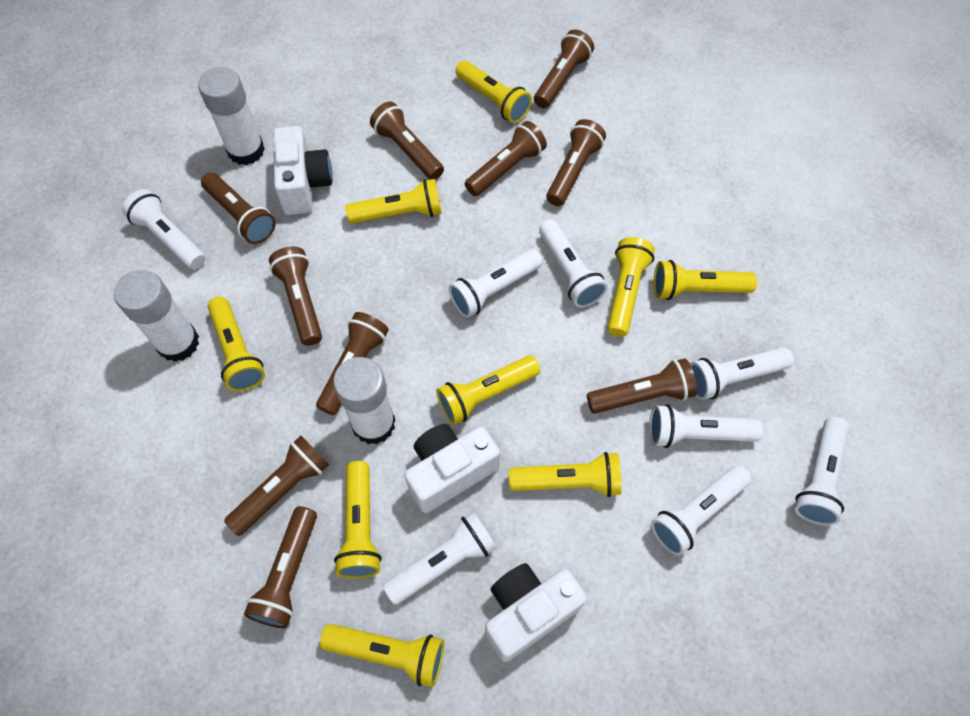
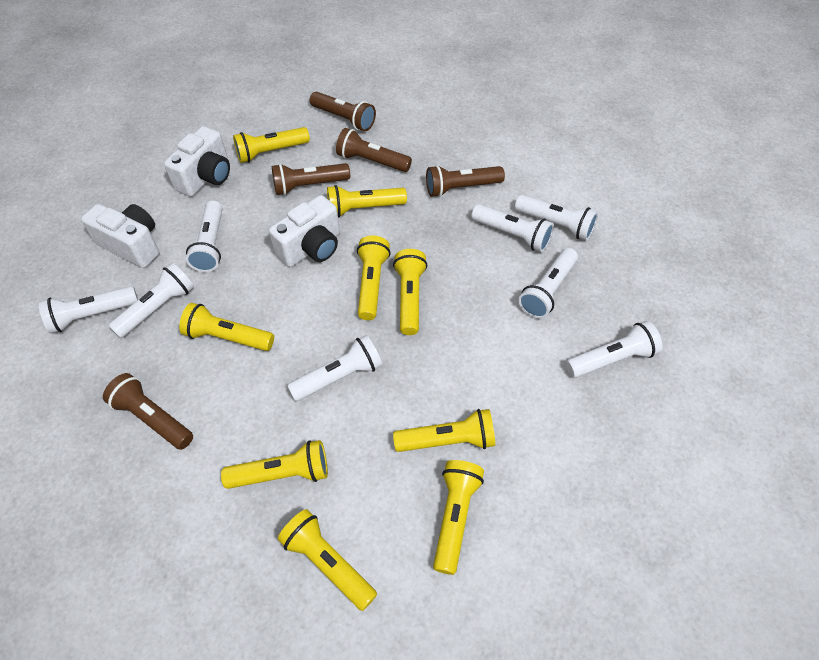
brown flashlight: 10 -> 5
white glue stick: 3 -> 0

